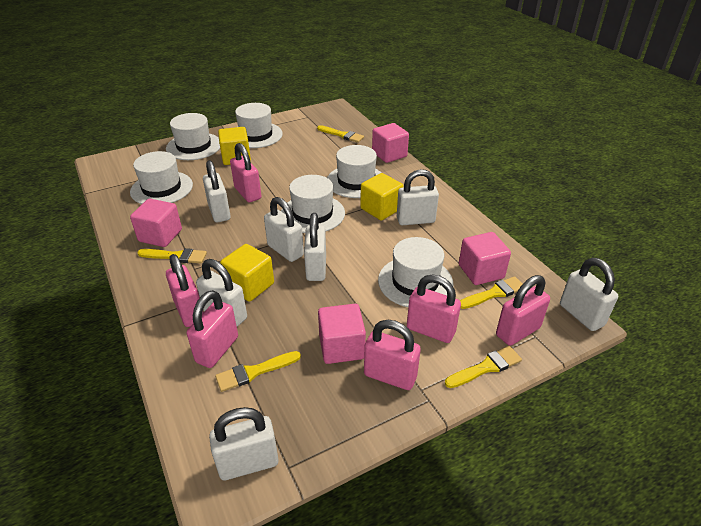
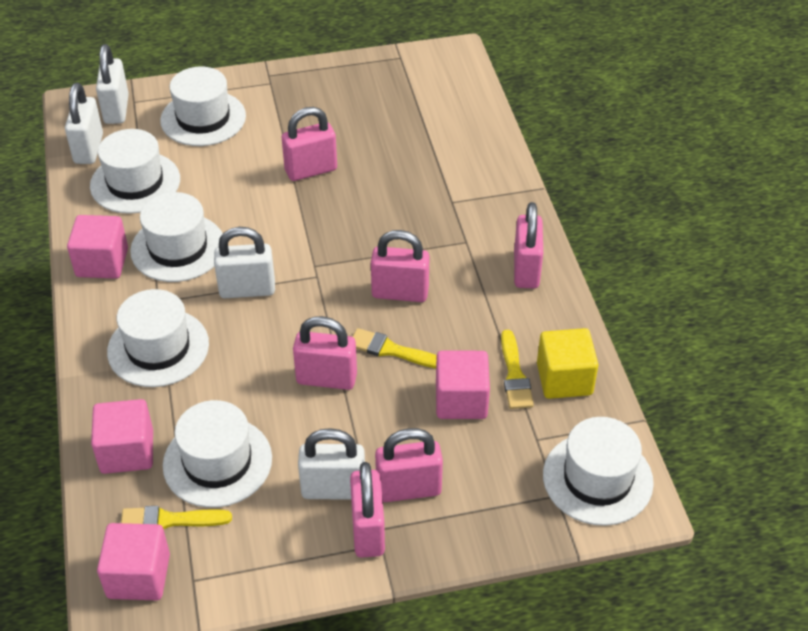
white padlock: 7 -> 4
yellow brush: 5 -> 3
yellow cube: 3 -> 1

